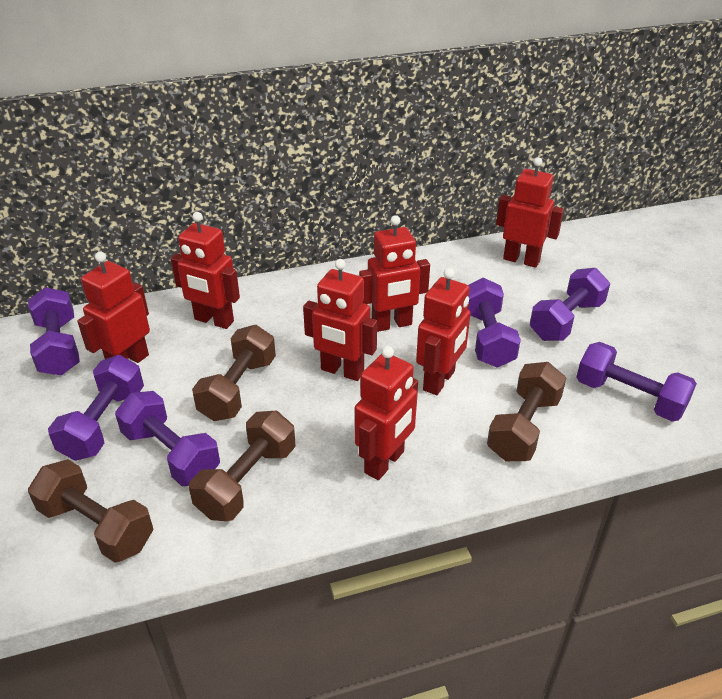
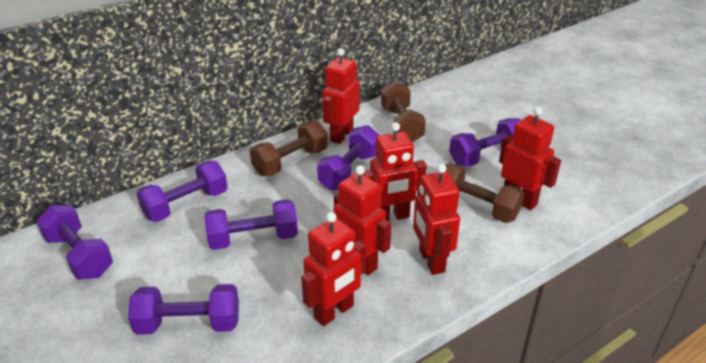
brown dumbbell: 4 -> 3
red robot: 7 -> 6

